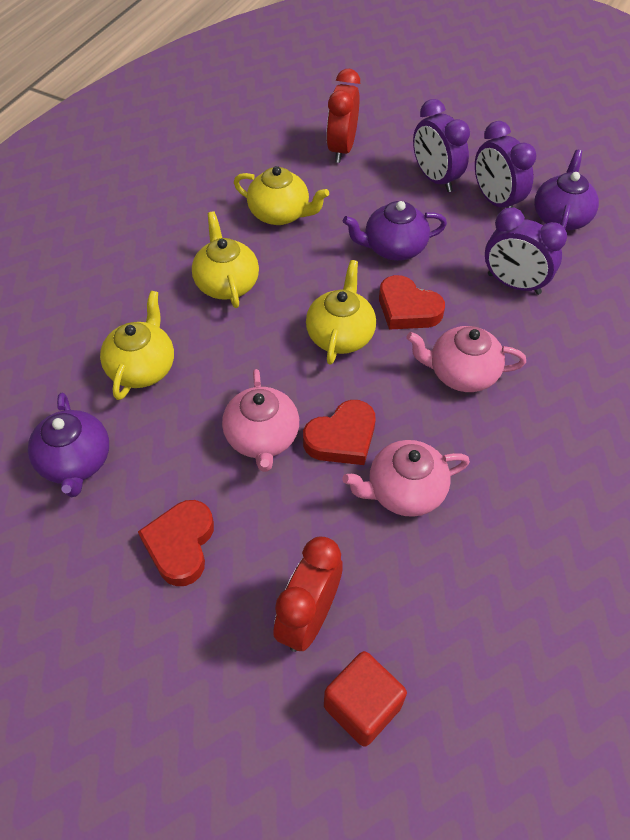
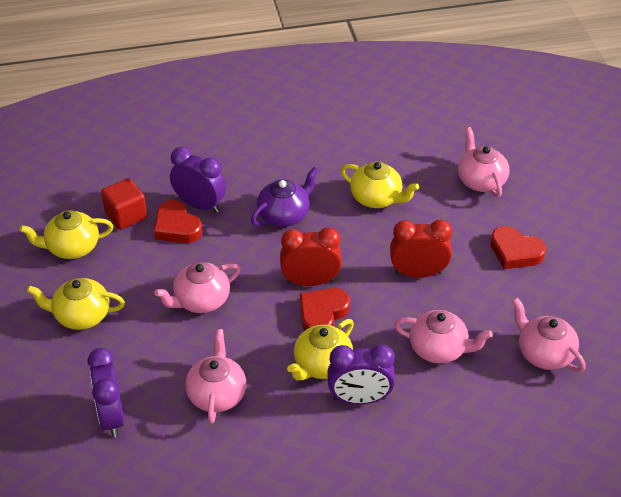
pink teapot: 3 -> 5
purple teapot: 3 -> 1

